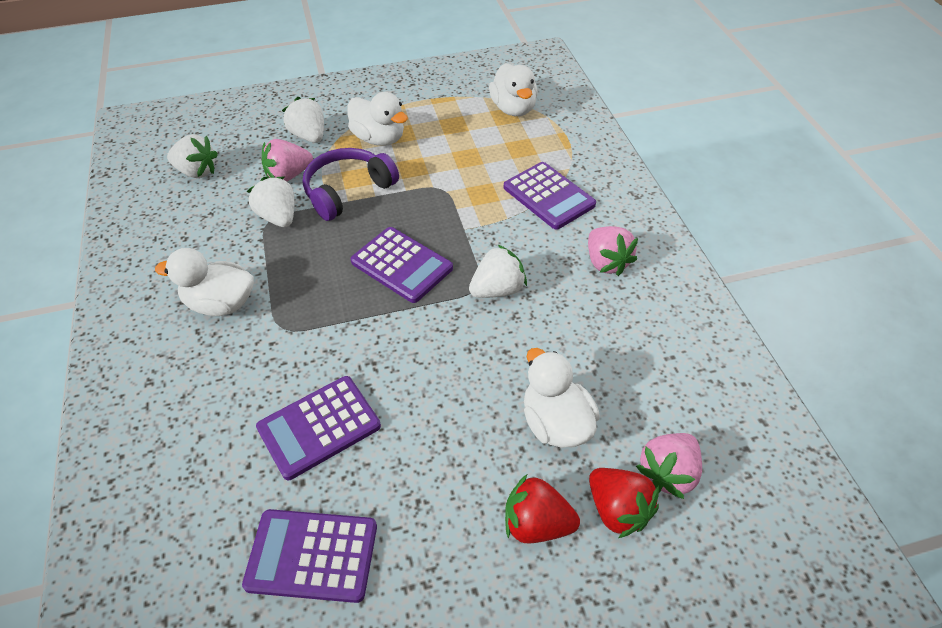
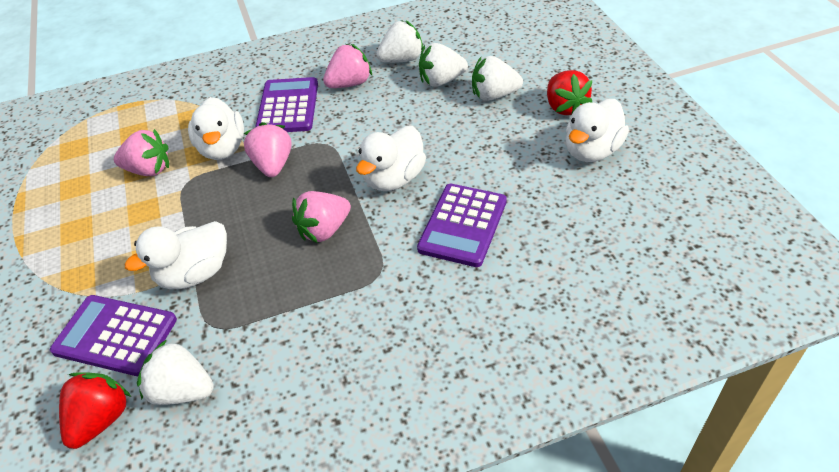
pink strawberry: 3 -> 4
purple calculator: 4 -> 3
purple headphones: 1 -> 0

